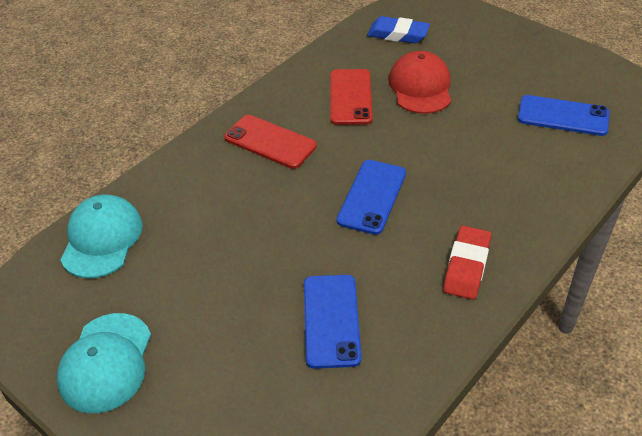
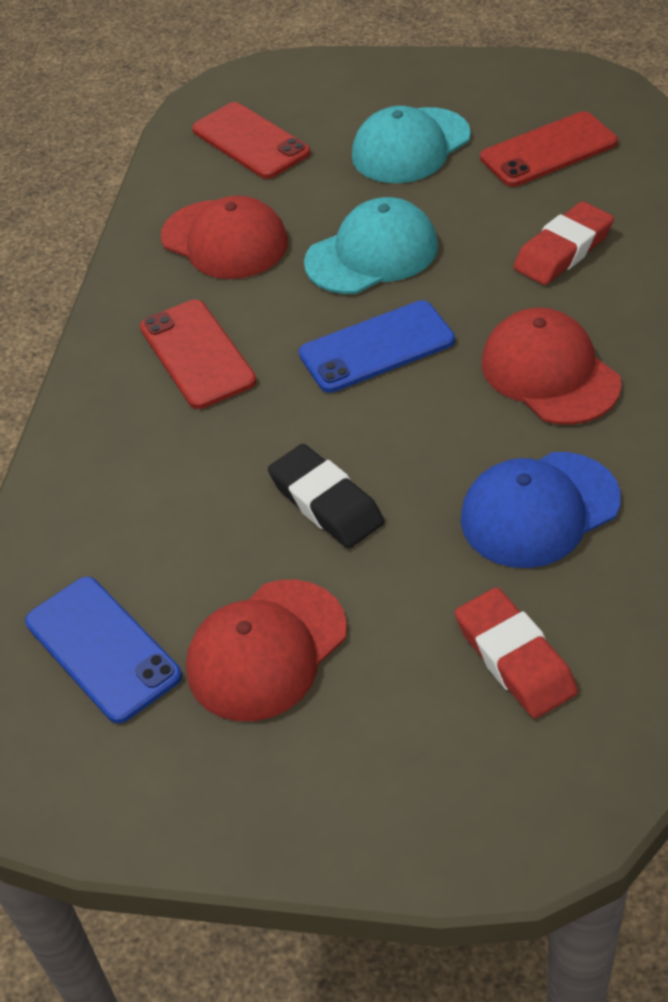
black eraser: 0 -> 1
blue cap: 0 -> 1
blue eraser: 1 -> 0
blue phone: 3 -> 2
red cap: 1 -> 3
red eraser: 1 -> 2
red phone: 2 -> 3

